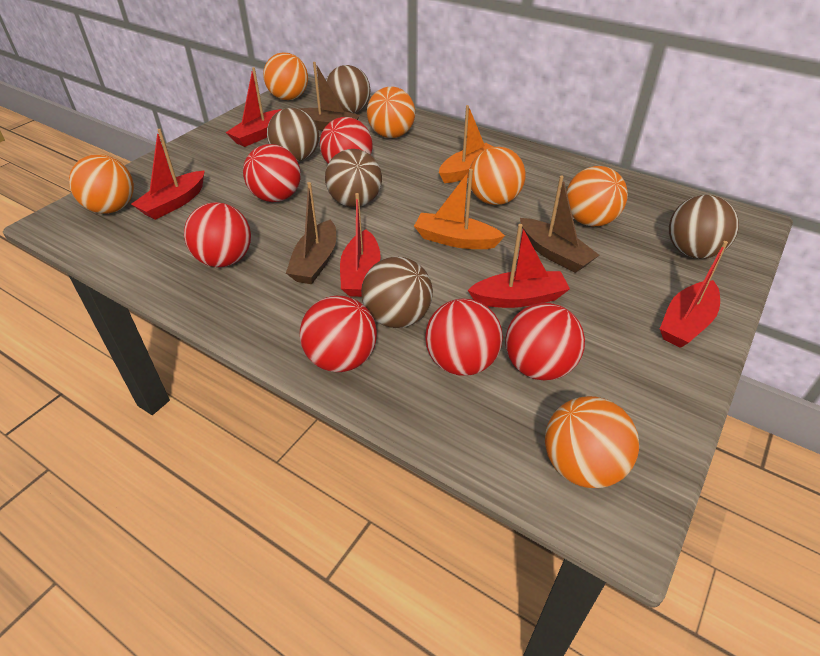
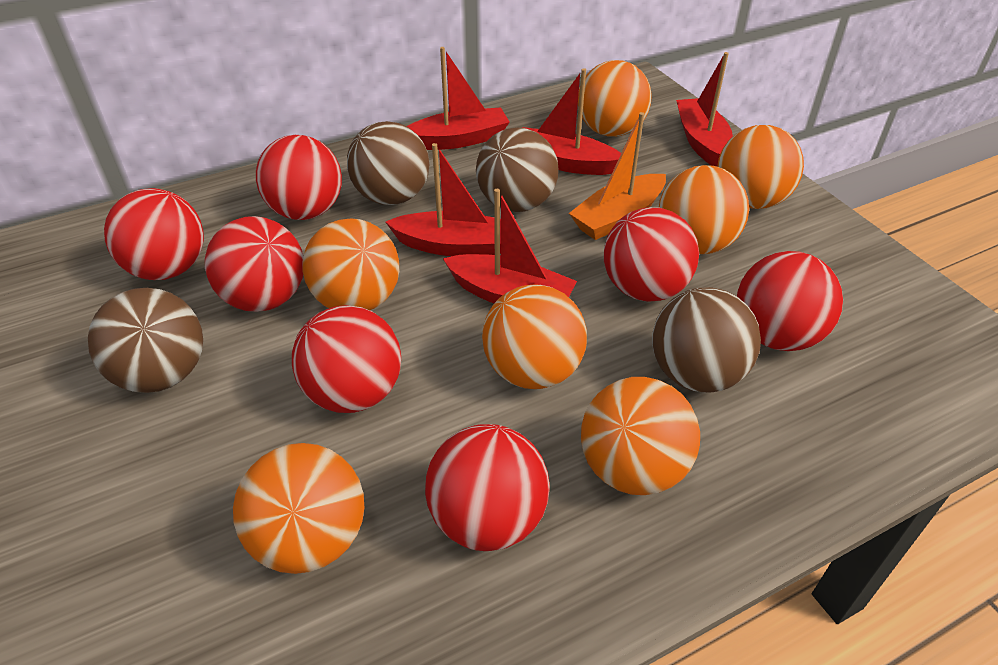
brown ball: 5 -> 4
brown boat: 3 -> 0
orange ball: 6 -> 7
orange boat: 2 -> 1
red ball: 6 -> 7

